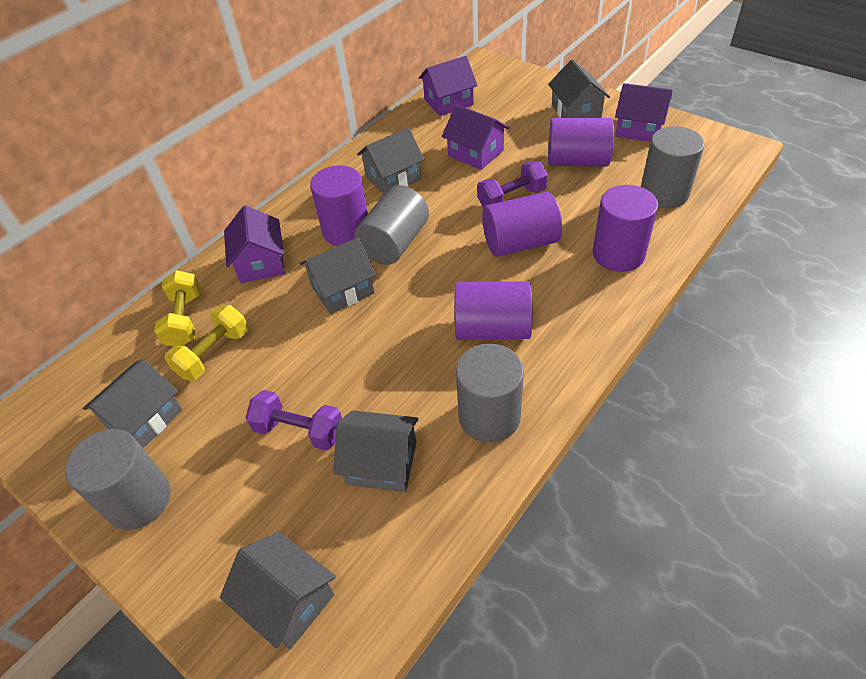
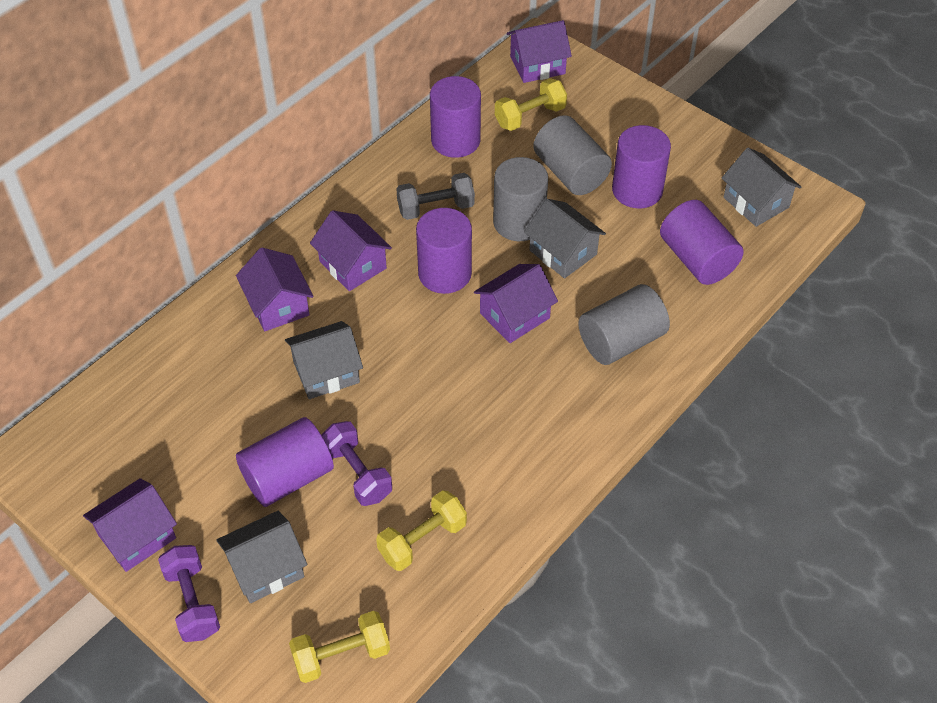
grey cylinder: 4 -> 3
grey dumbbell: 0 -> 1
grey house: 6 -> 4
purple house: 4 -> 5
yellow dumbbell: 2 -> 3

